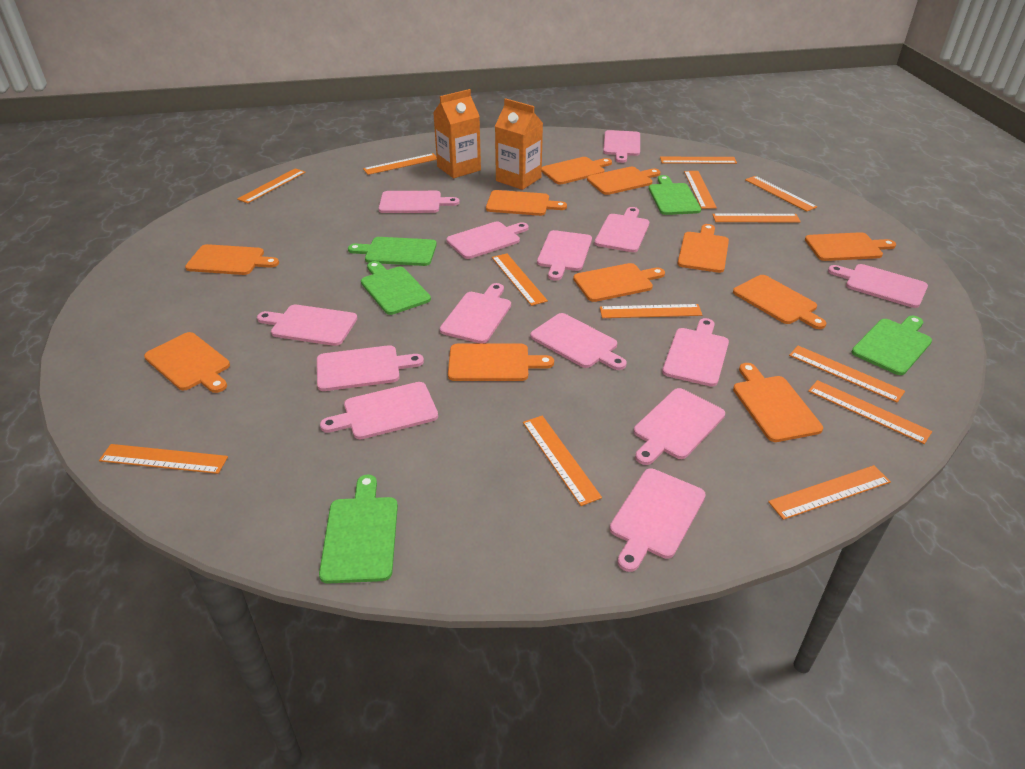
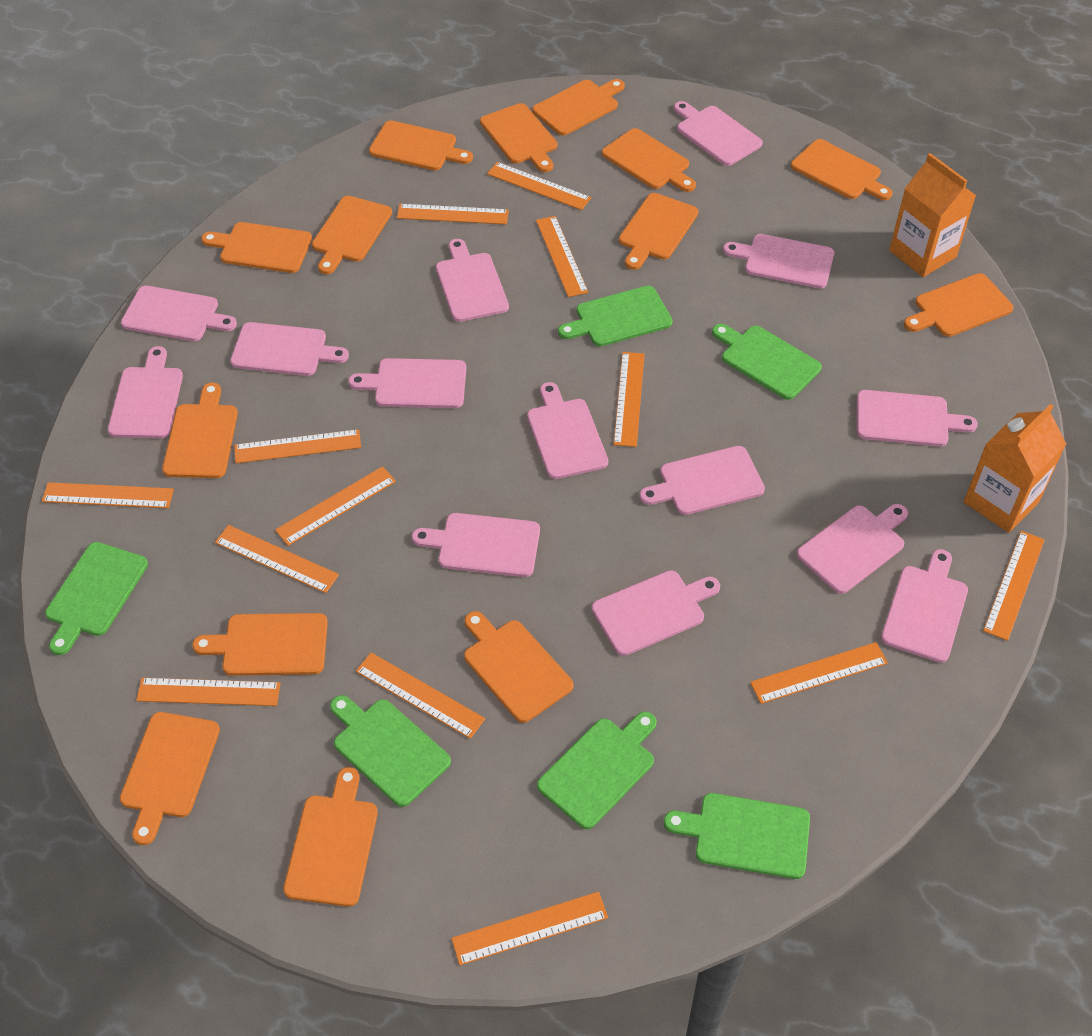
green cutting board: 5 -> 6
orange cutting board: 11 -> 14

